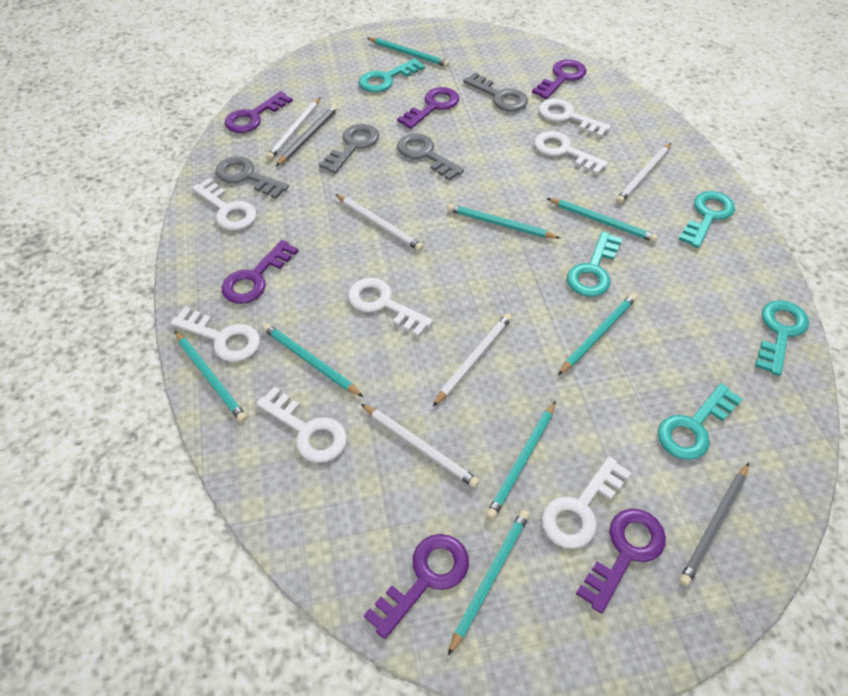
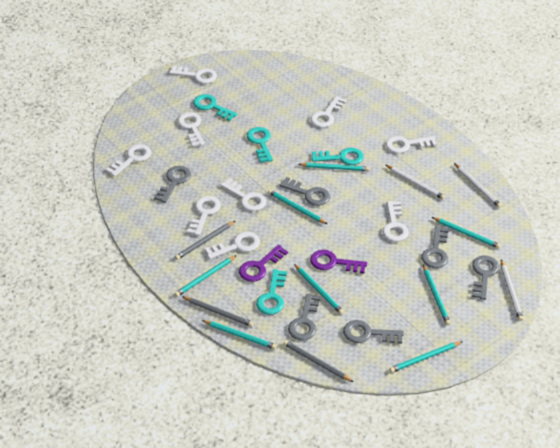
grey key: 4 -> 6
grey pencil: 2 -> 3
purple key: 6 -> 2
turquoise key: 5 -> 4
white key: 7 -> 9
white pencil: 5 -> 3

